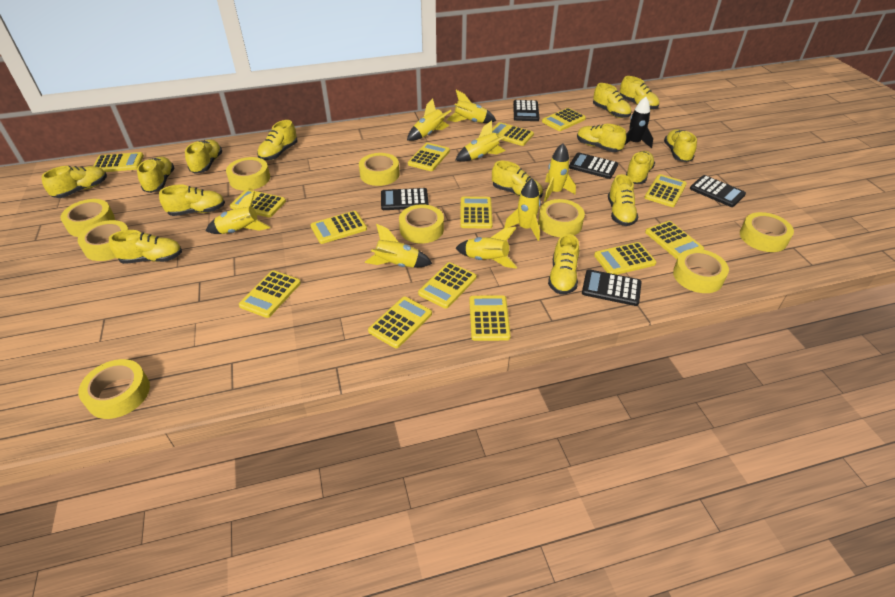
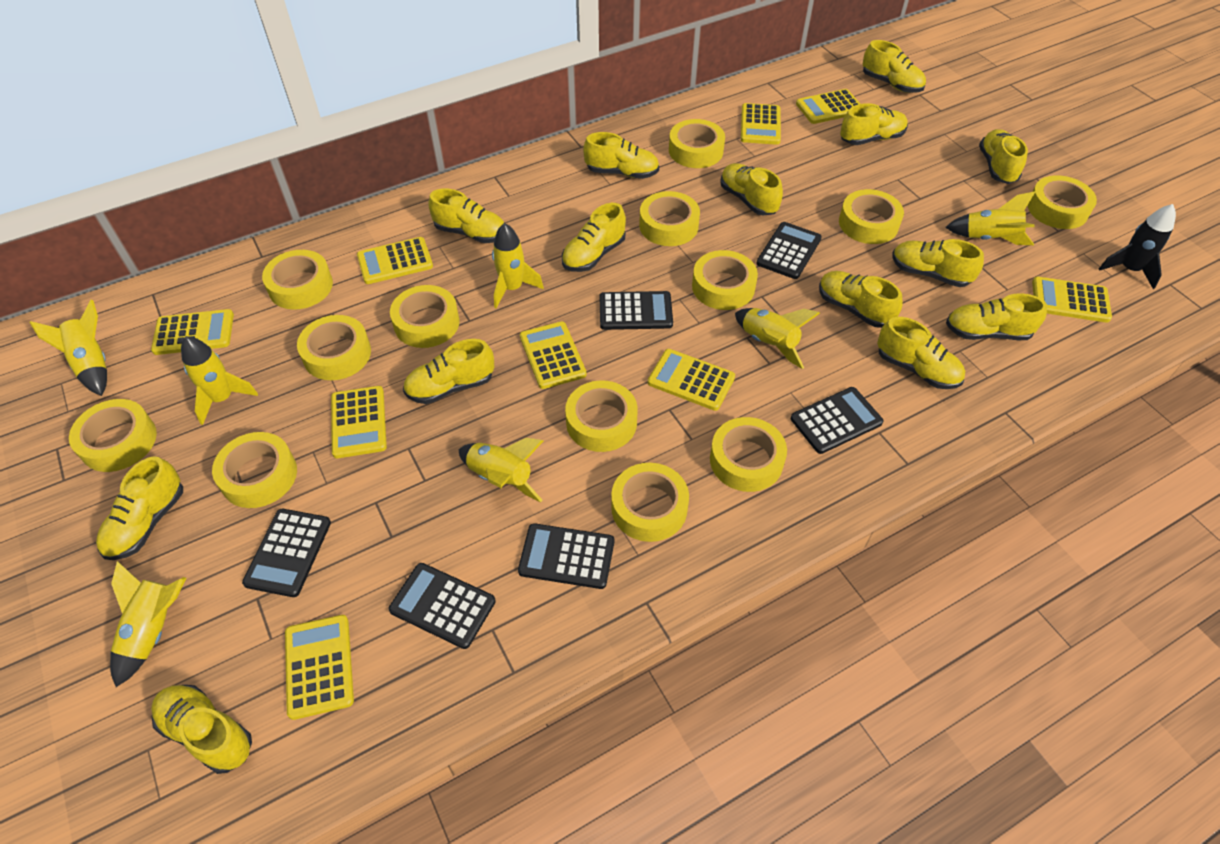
black calculator: 5 -> 6
yellow calculator: 14 -> 9
yellow rocket: 8 -> 7
yellow tape: 9 -> 13

